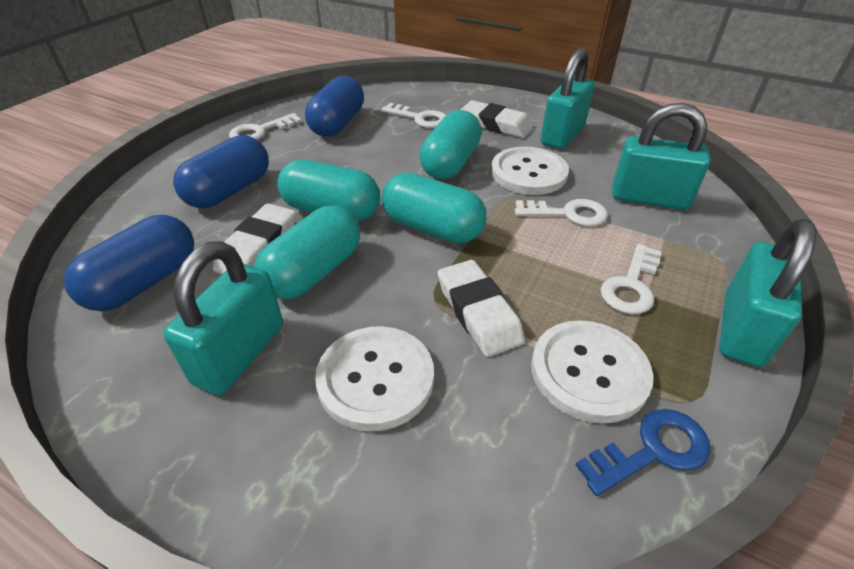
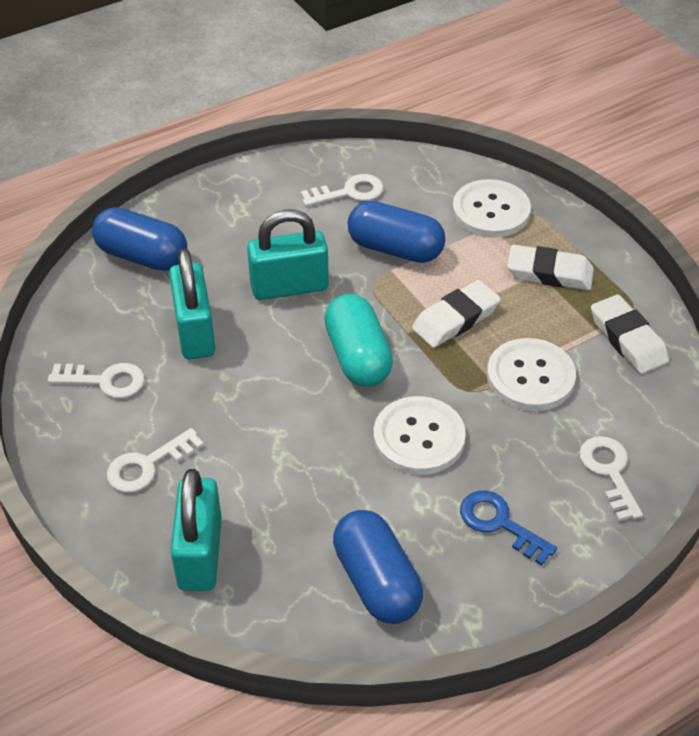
turquoise capsule: 4 -> 1
turquoise padlock: 4 -> 3

